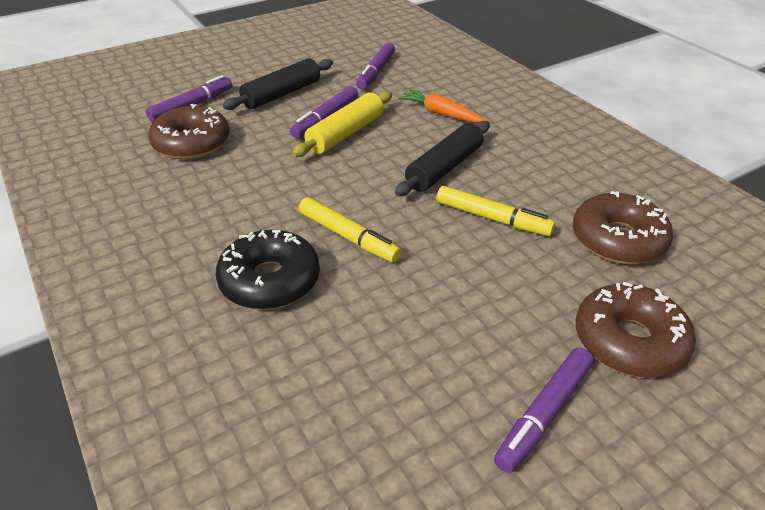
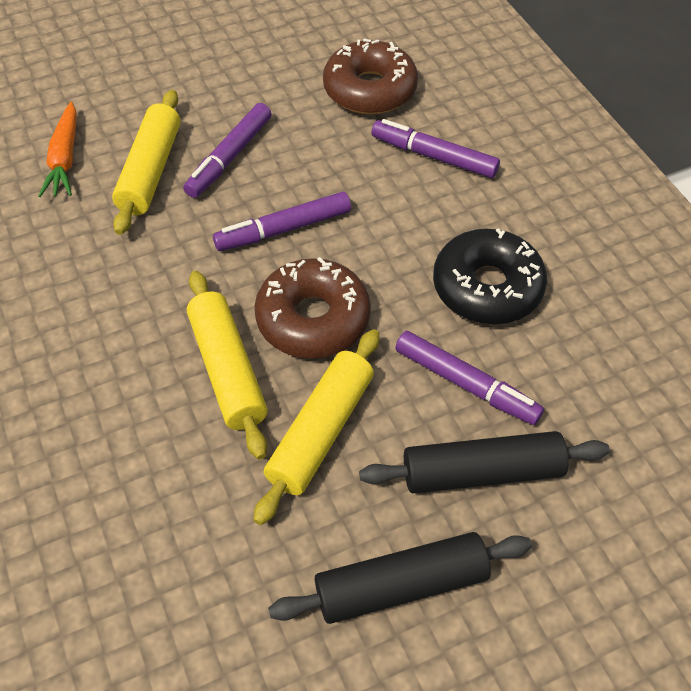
brown donut: 3 -> 2
yellow marker: 2 -> 0
yellow rolling pin: 1 -> 3

